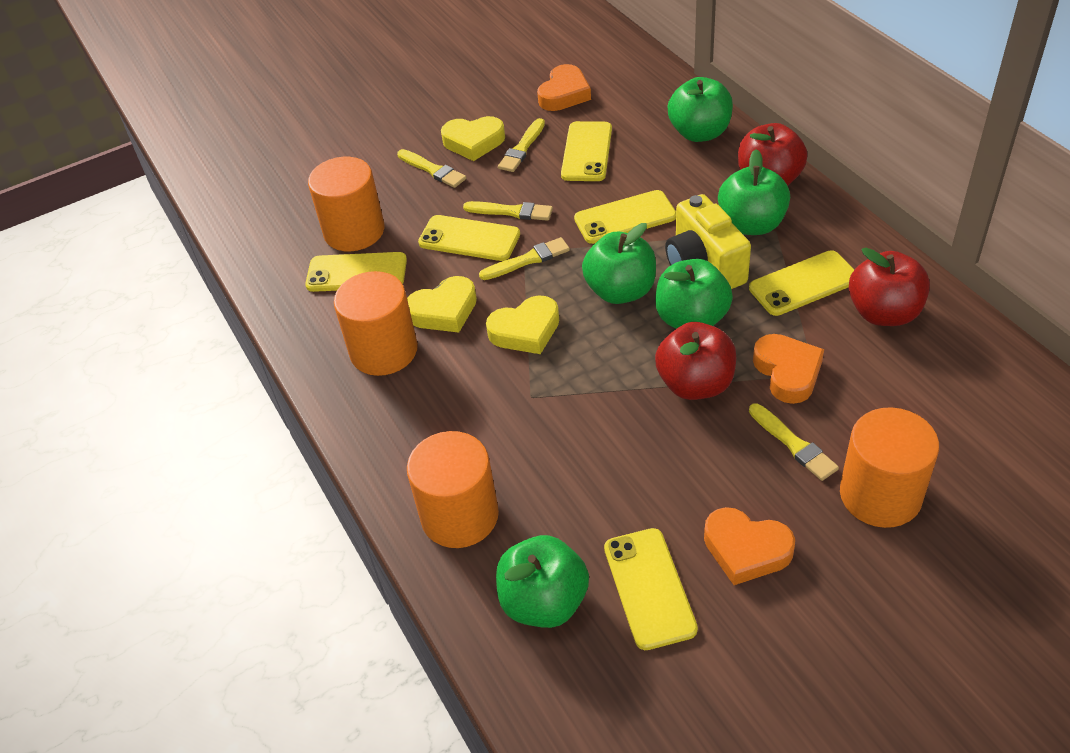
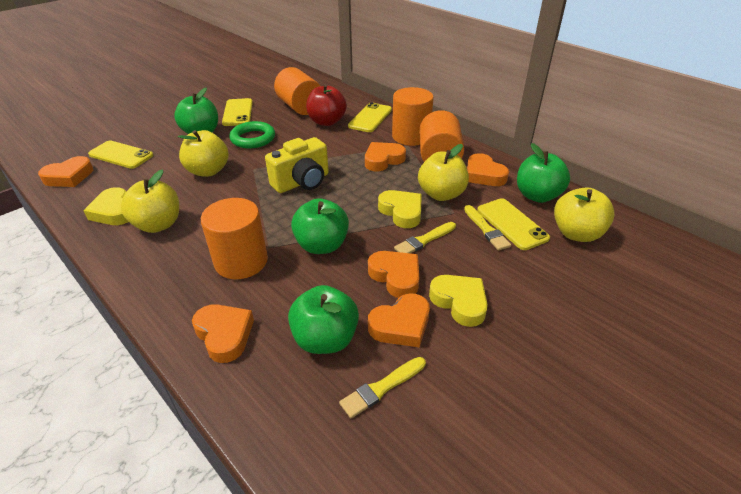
green apple: 5 -> 4
green ring: 0 -> 1
orange heart: 3 -> 6
red apple: 3 -> 1
yellow apple: 0 -> 4
yellow brush: 5 -> 3
yellow phone: 6 -> 4

